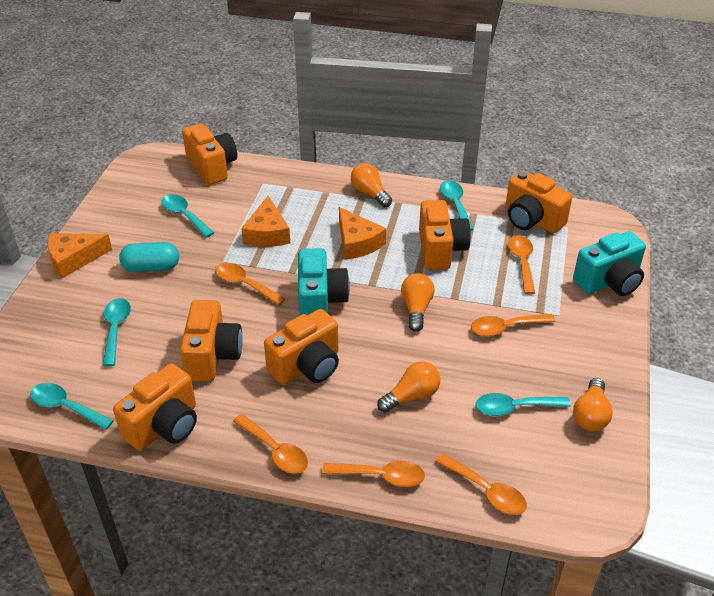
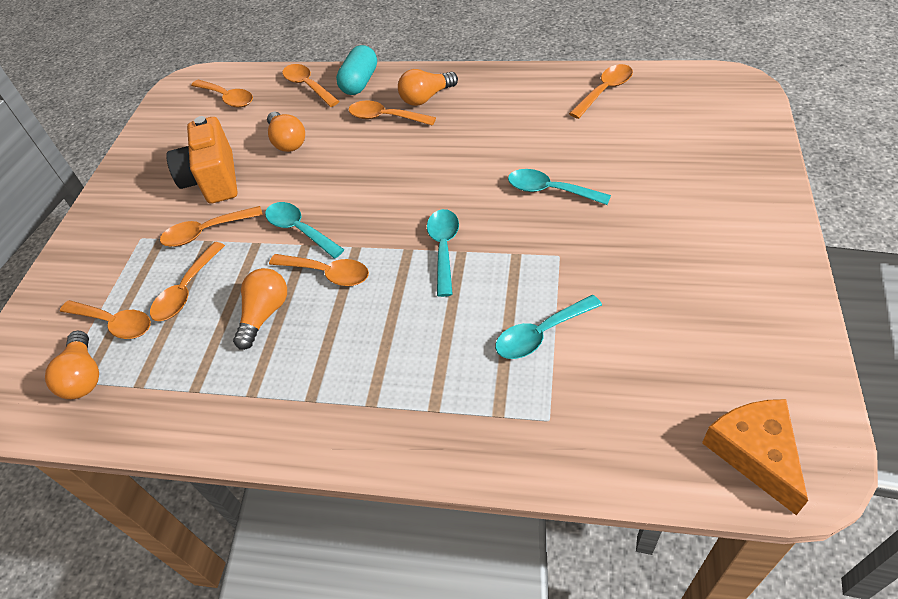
orange camera: 6 -> 1
orange cheese: 3 -> 1
orange spoon: 6 -> 8
turquoise camera: 2 -> 0
turquoise spoon: 5 -> 4

